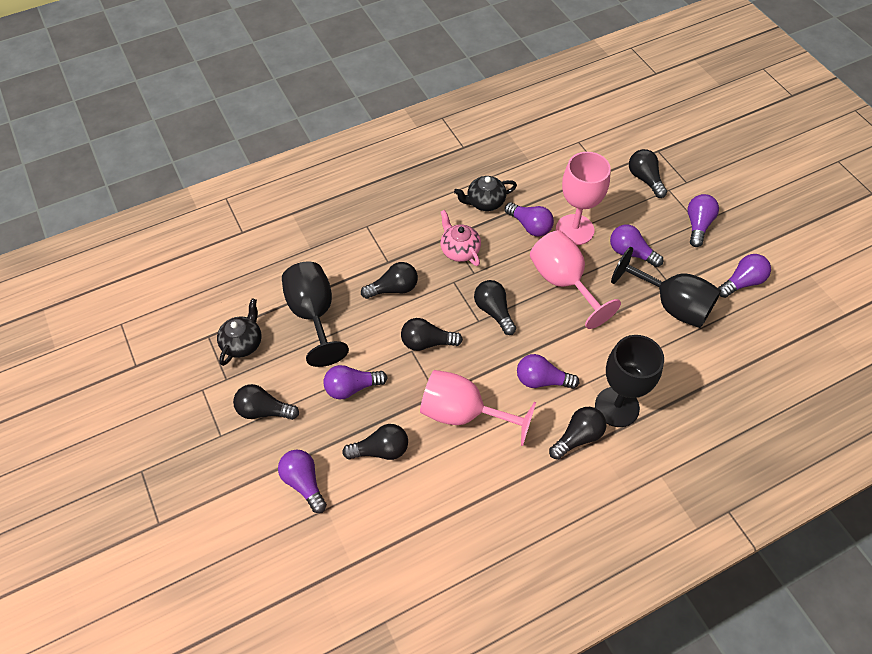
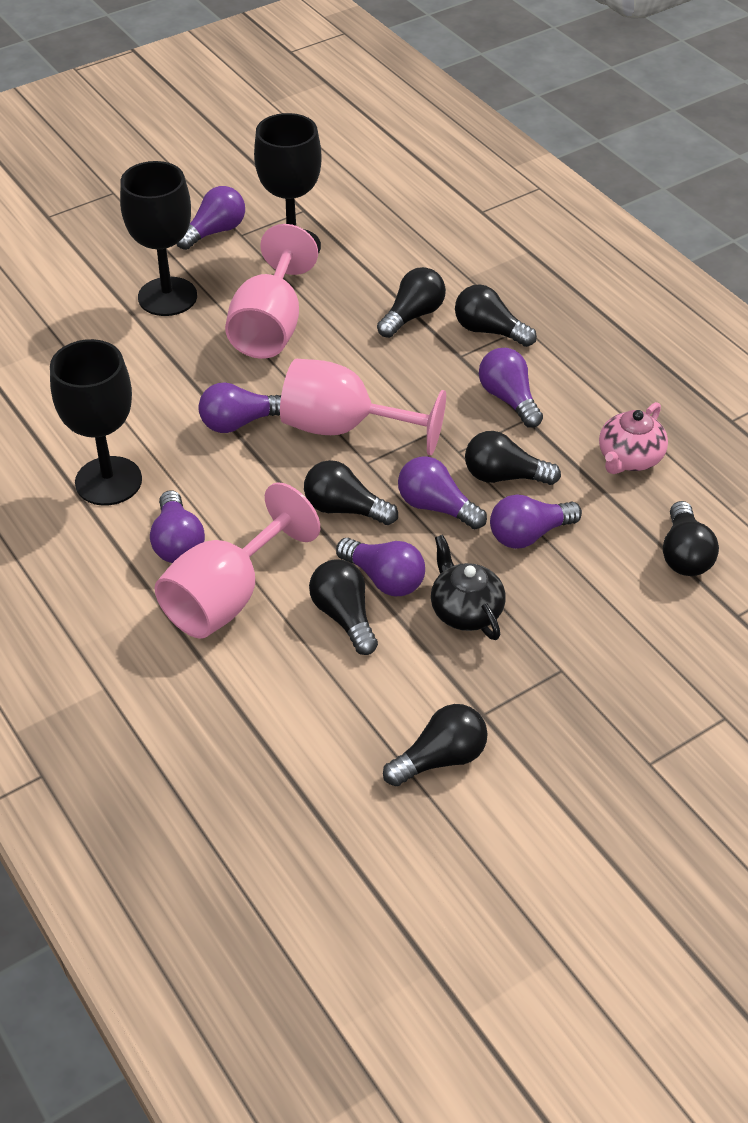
black teapot: 2 -> 1

